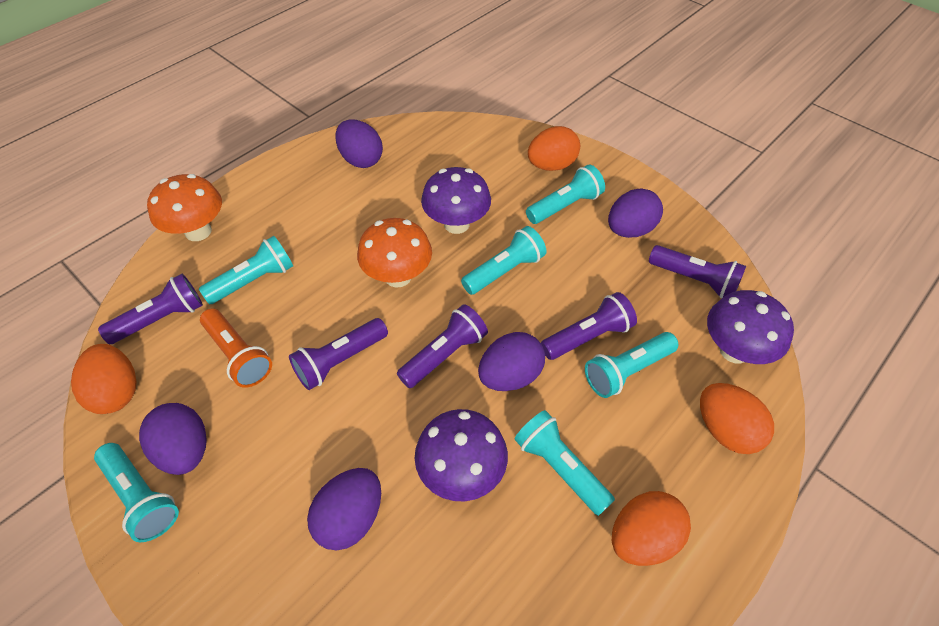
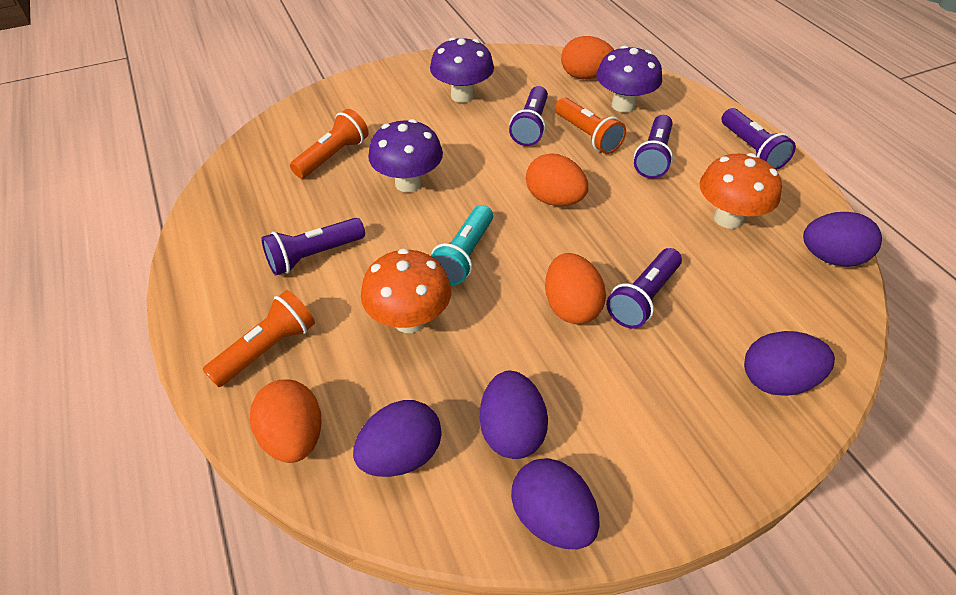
orange flashlight: 1 -> 3
turquoise flashlight: 6 -> 1

